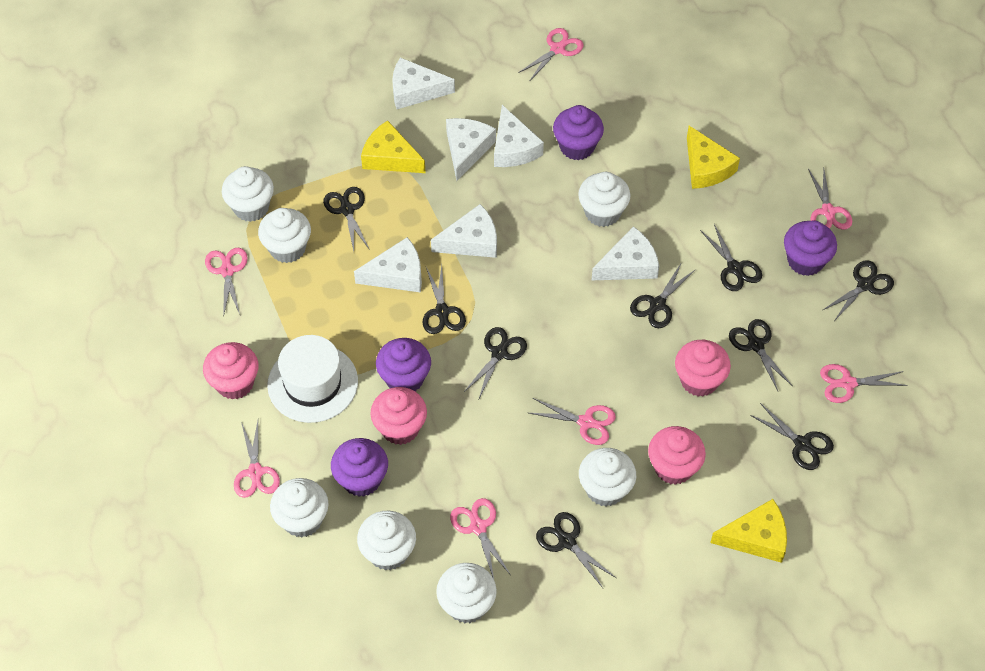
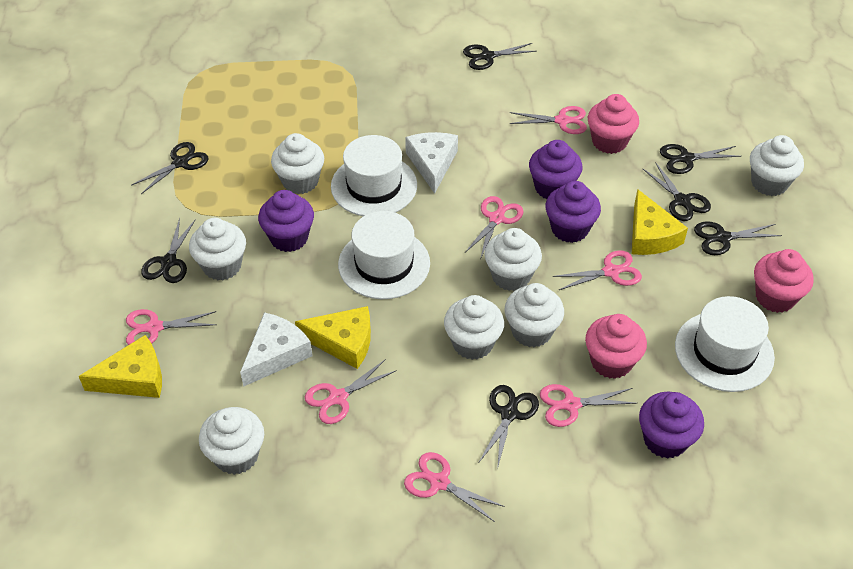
black scissors: 9 -> 7
pink cupcake: 4 -> 3
white cheese: 6 -> 2
white hat: 1 -> 3

